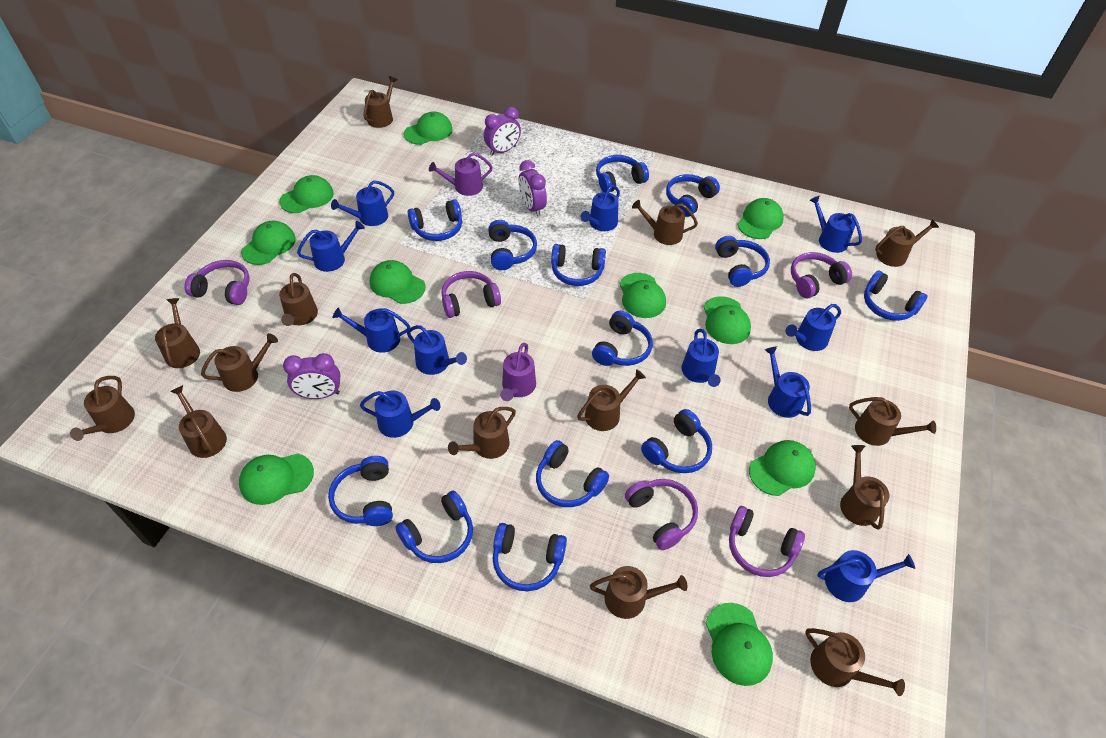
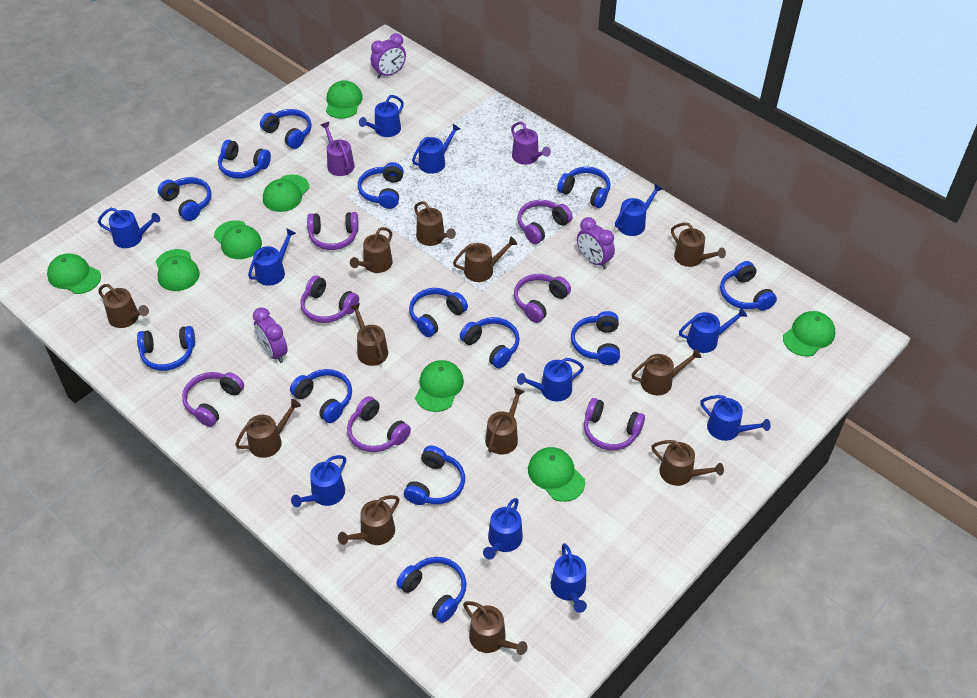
brown watering can: 14 -> 12
green cap: 10 -> 8
purple headphones: 5 -> 7

